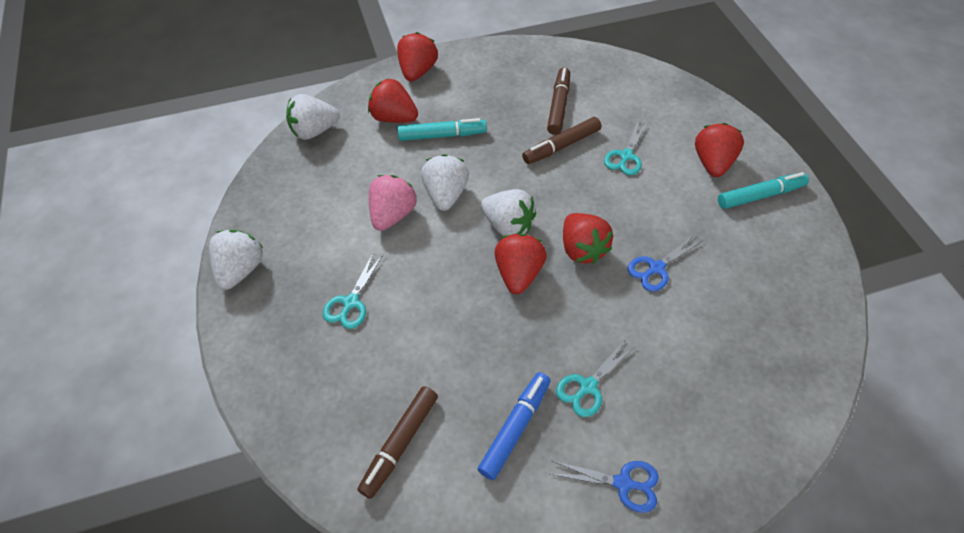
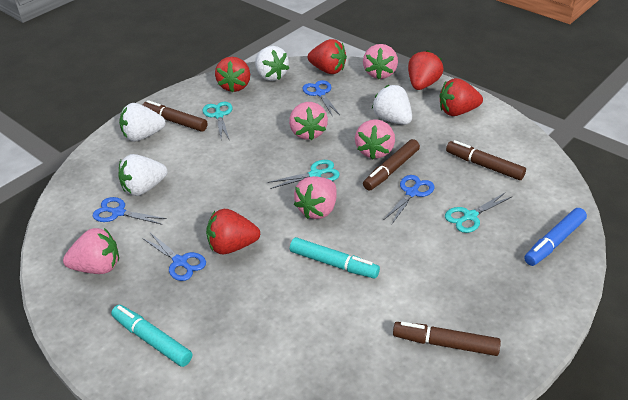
blue scissors: 2 -> 4
brown marker: 3 -> 4
pink strawberry: 1 -> 5

